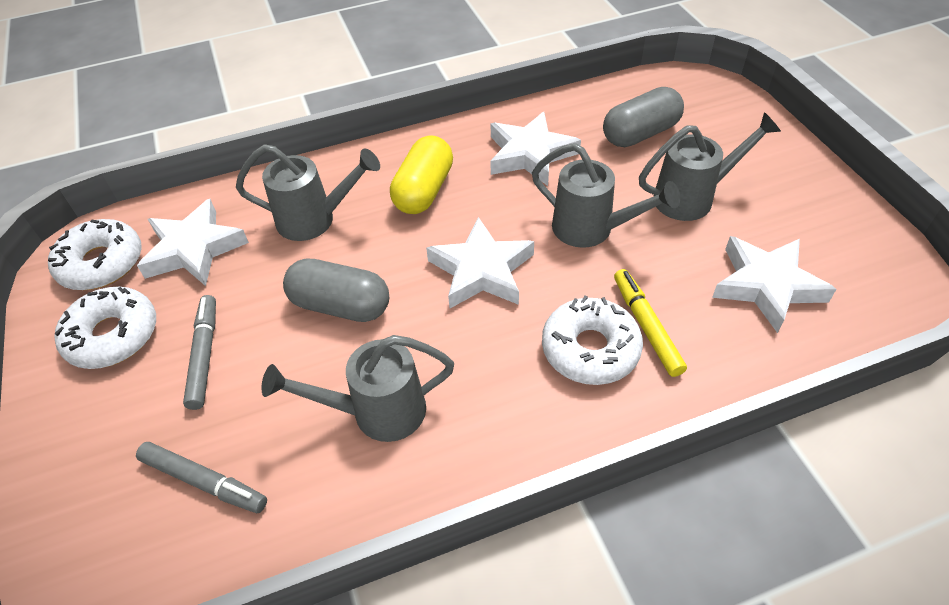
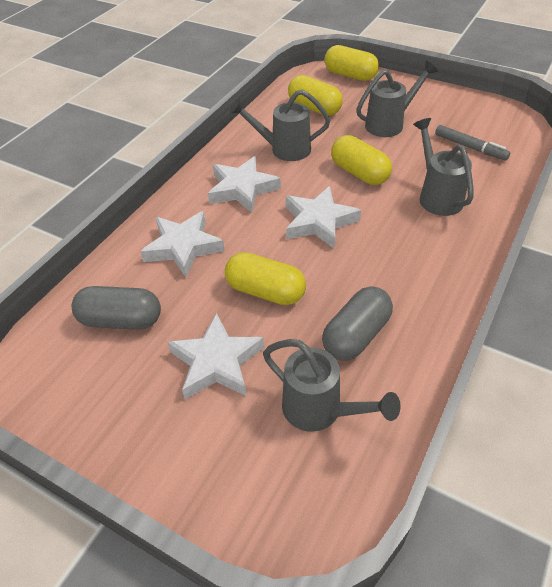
grey marker: 2 -> 1
white donut: 3 -> 0
yellow capsule: 1 -> 4
yellow marker: 1 -> 0

